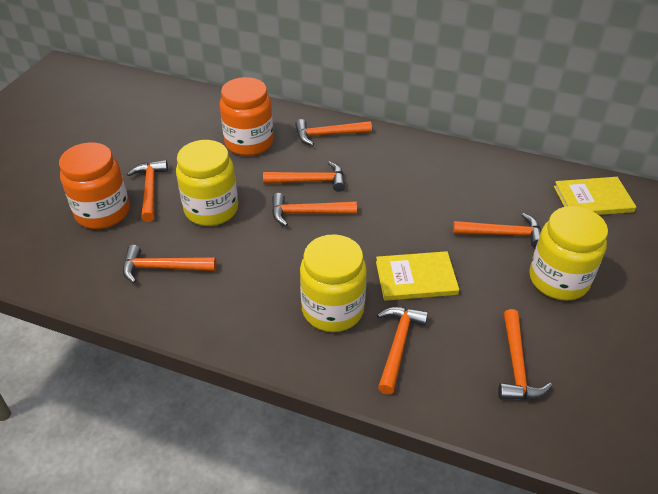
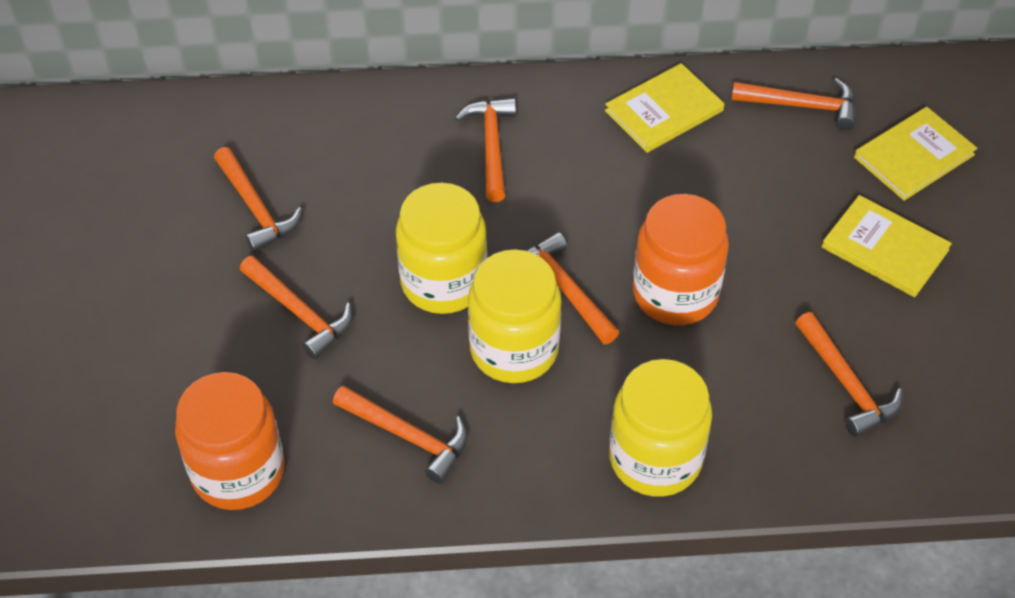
orange hammer: 8 -> 7
yellow book: 2 -> 3

